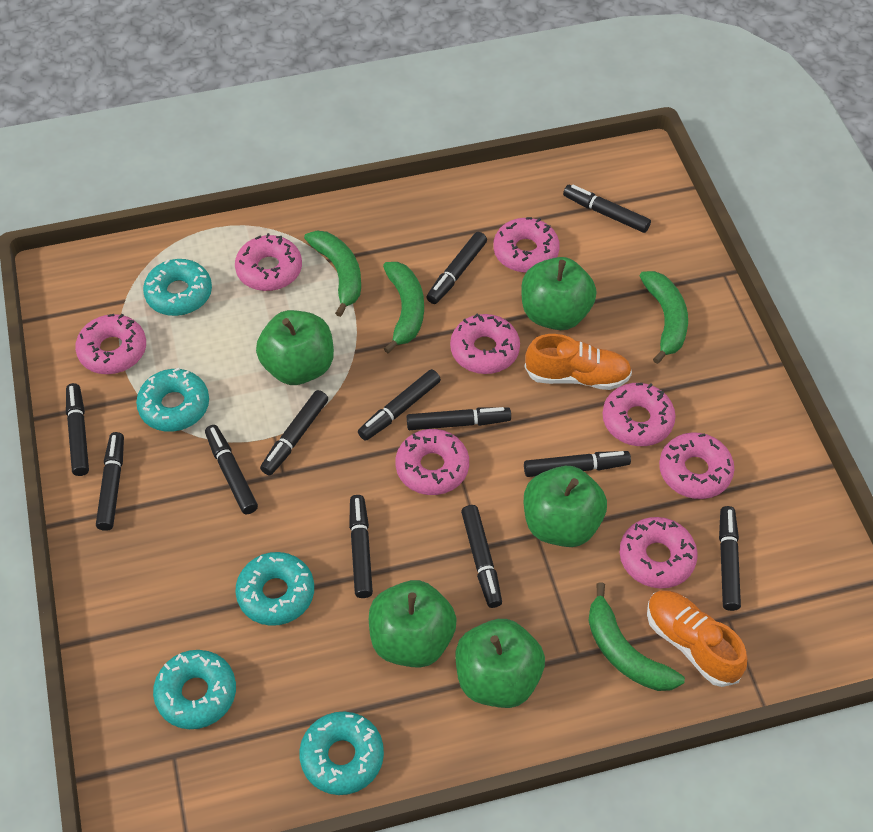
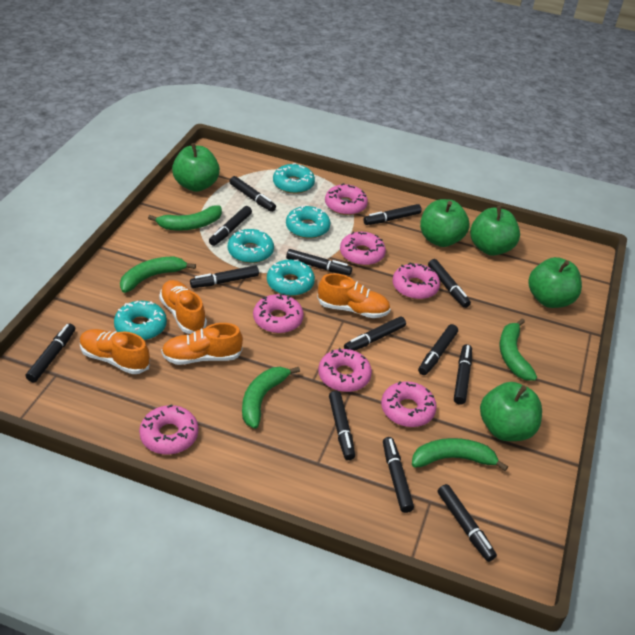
black marker: 12 -> 13
green banana: 4 -> 5
orange shoe: 2 -> 4
pink donut: 8 -> 7

